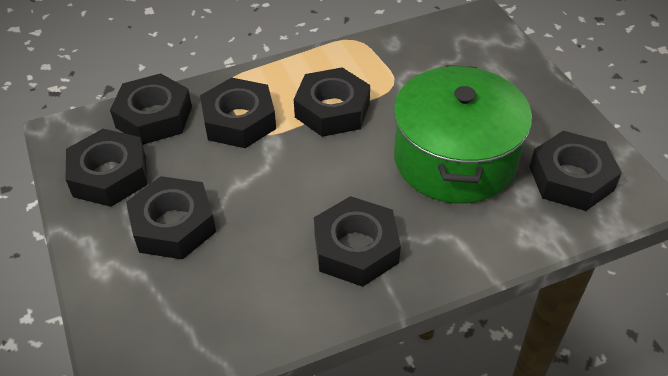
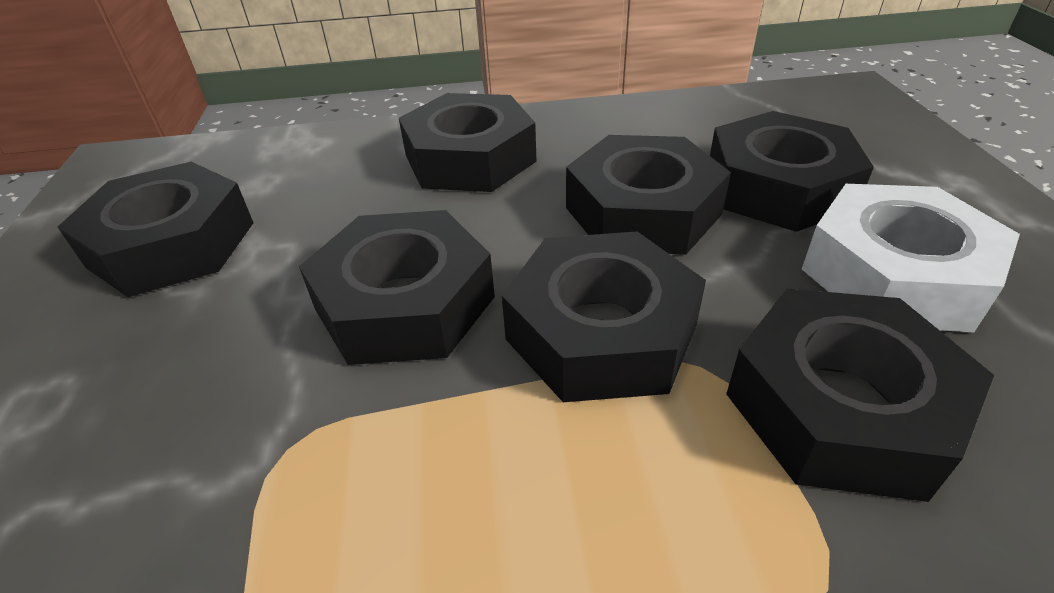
green pot: 1 -> 0
white nut: 0 -> 1

